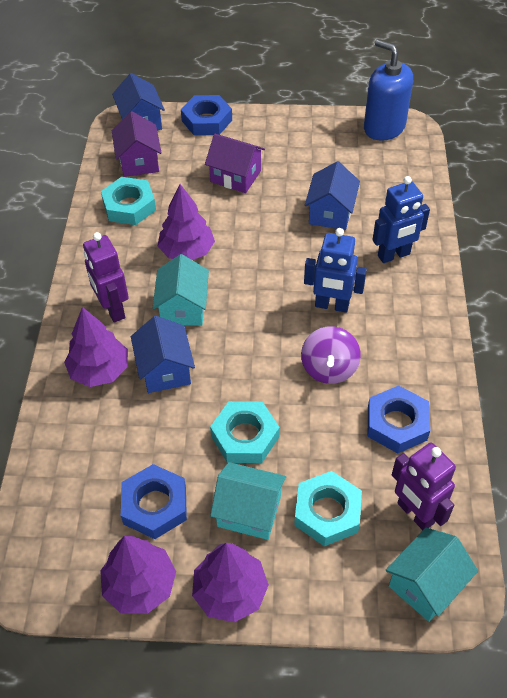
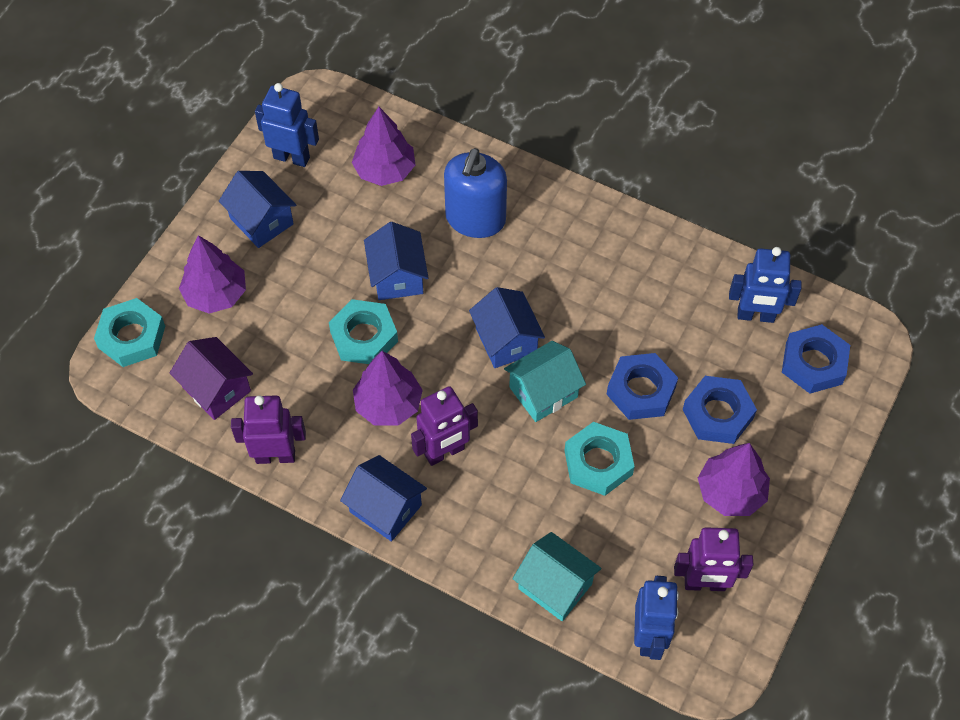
blue house: 3 -> 4
blue robot: 2 -> 3
purple house: 2 -> 1
purple robot: 2 -> 3
purple spinning top: 1 -> 0
turquoise house: 3 -> 2

